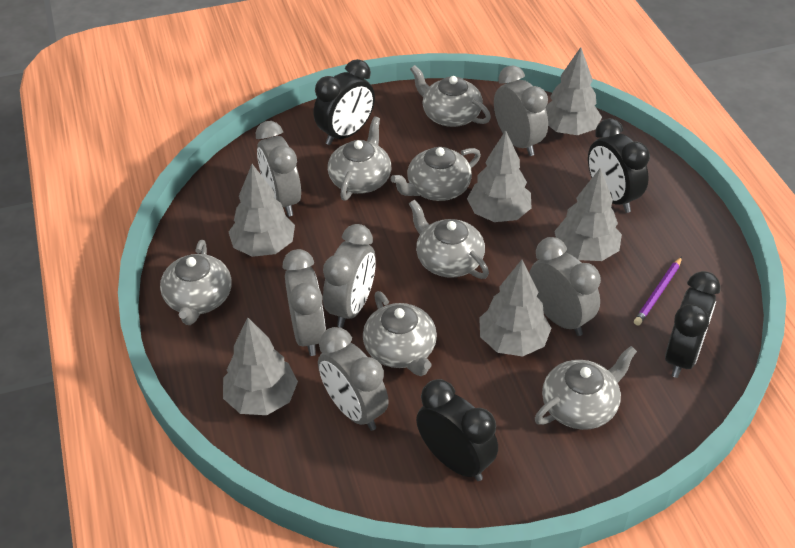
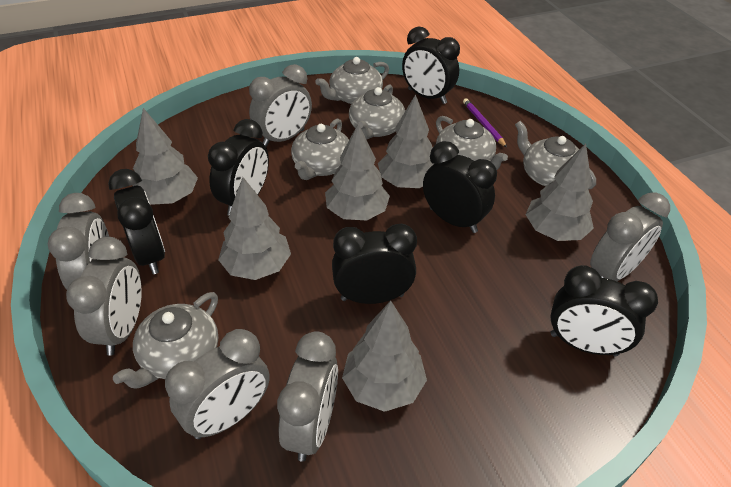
black clock: 4 -> 6
grey teapot: 7 -> 6

